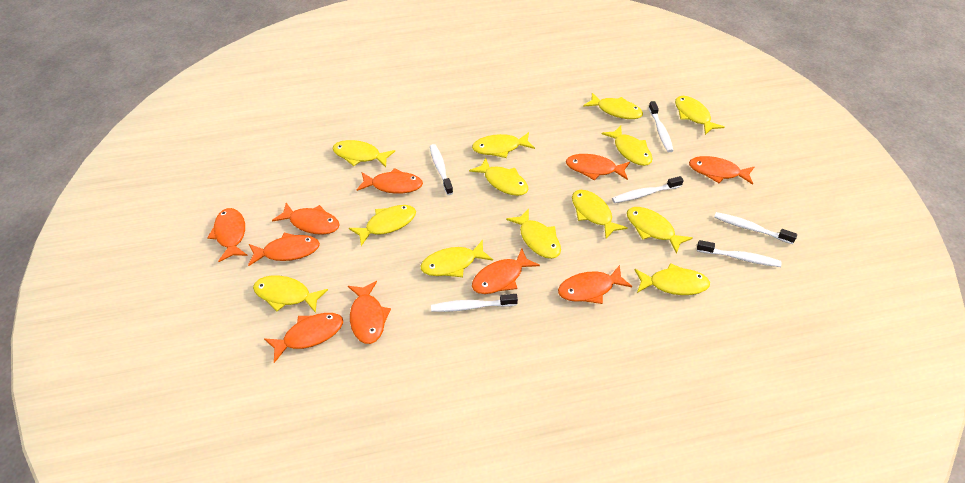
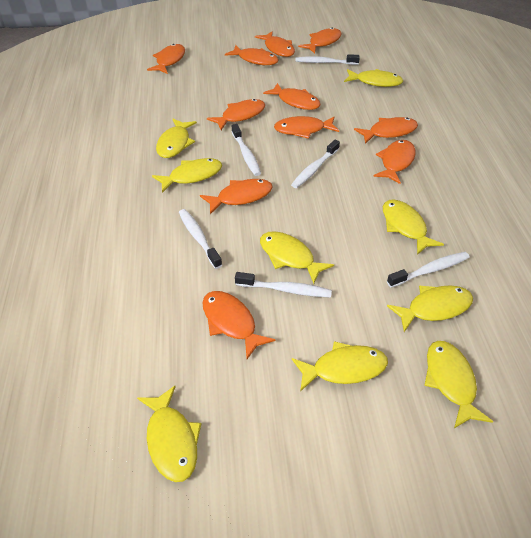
orange fish: 10 -> 11
yellow fish: 13 -> 9

